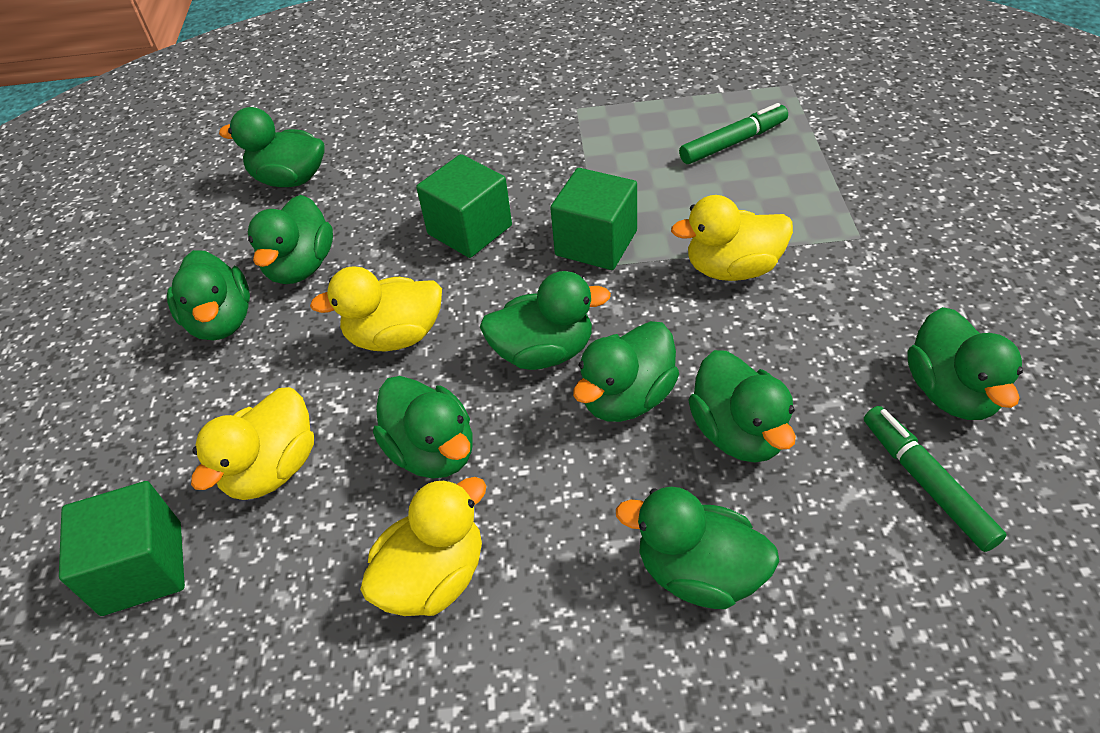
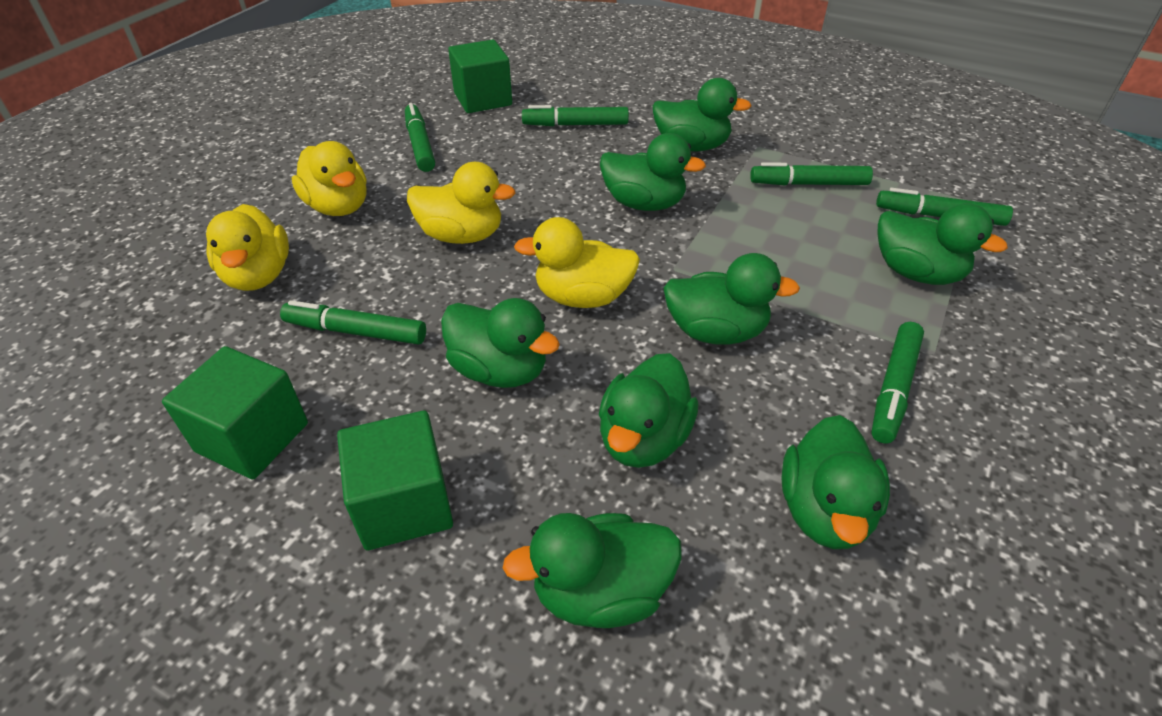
green duck: 9 -> 8
green marker: 2 -> 6

